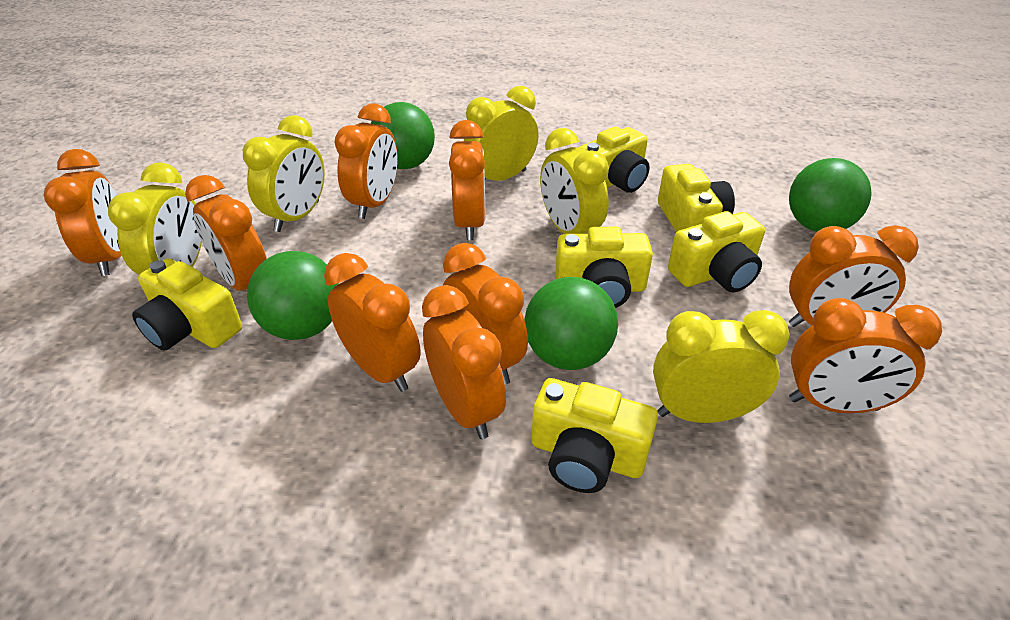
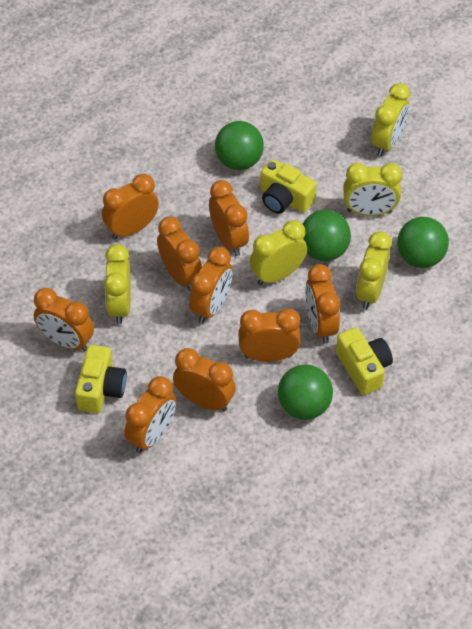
yellow camera: 6 -> 3

